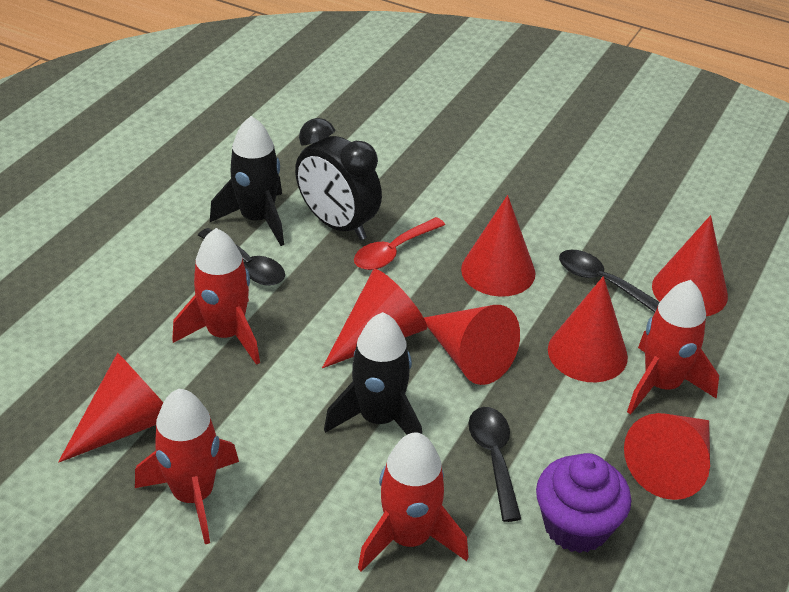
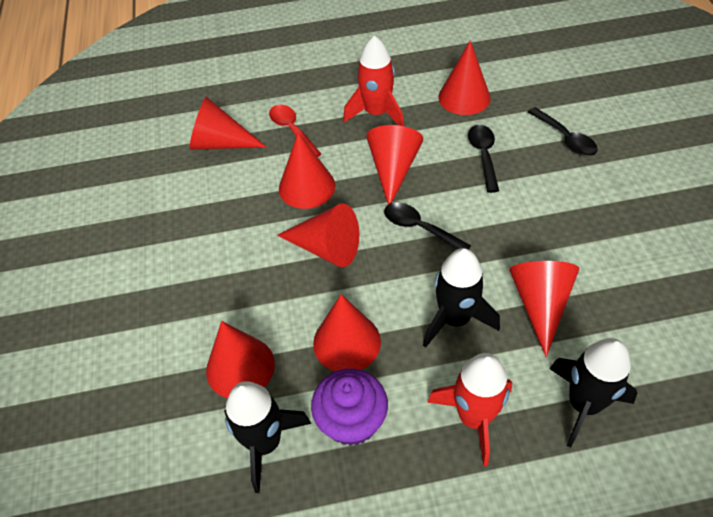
black clock: 1 -> 0
black rocket: 2 -> 3
red cone: 7 -> 8
red rocket: 4 -> 2

